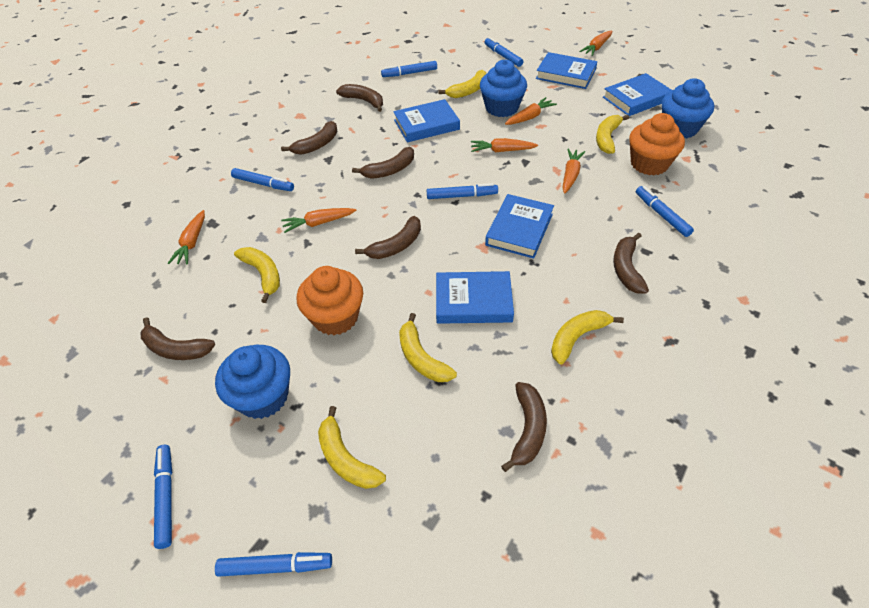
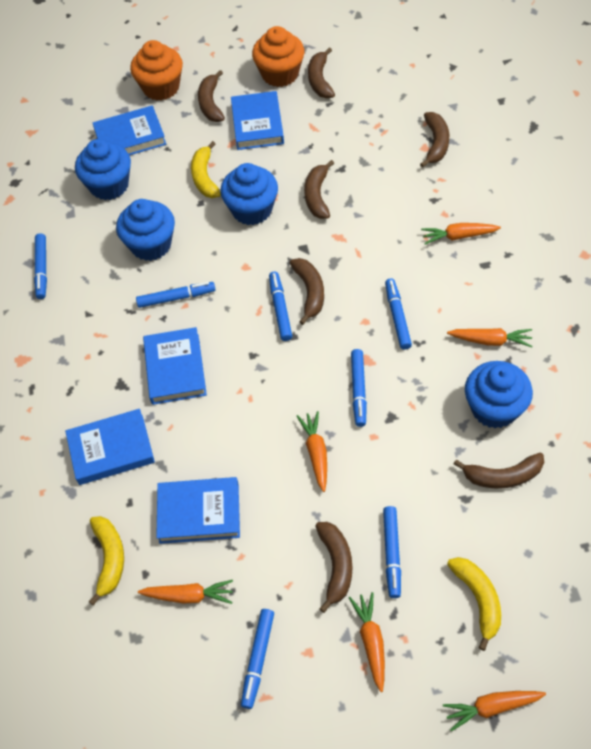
blue cupcake: 3 -> 4
yellow banana: 6 -> 3

